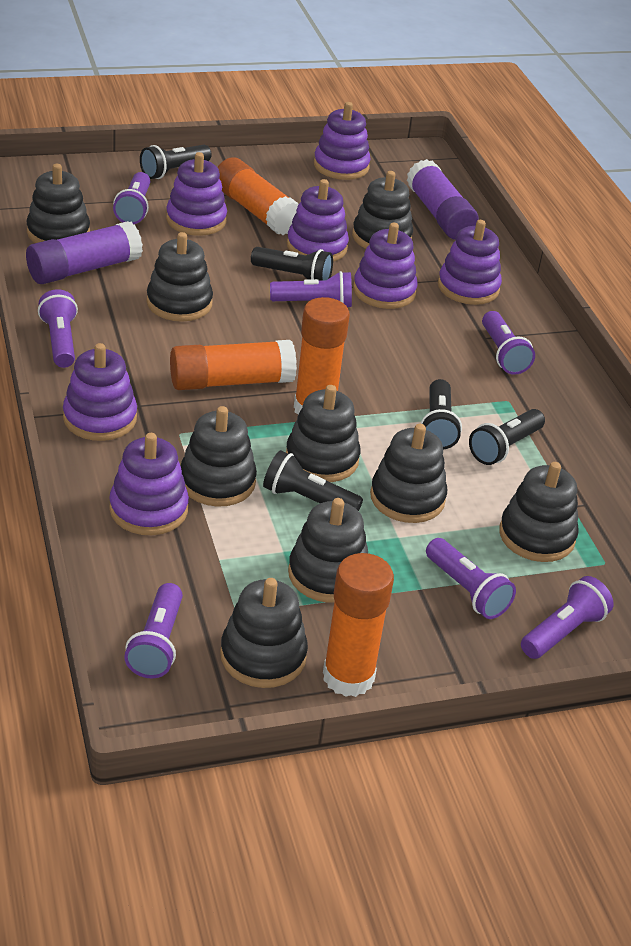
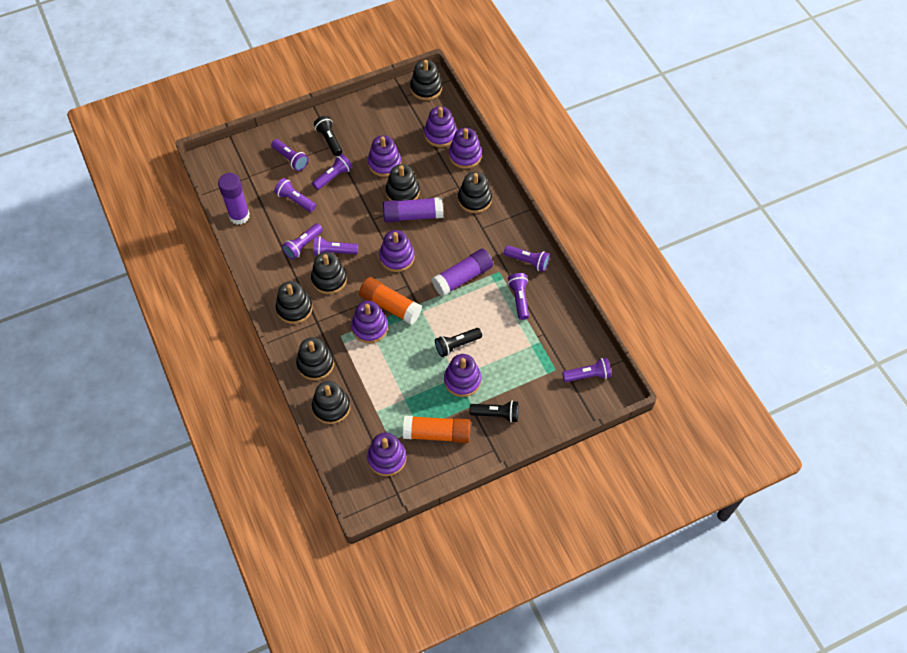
black flashlight: 5 -> 3
black stacking toy: 9 -> 7
orange glue stick: 4 -> 2
purple flashlight: 7 -> 8
purple glue stick: 2 -> 3

